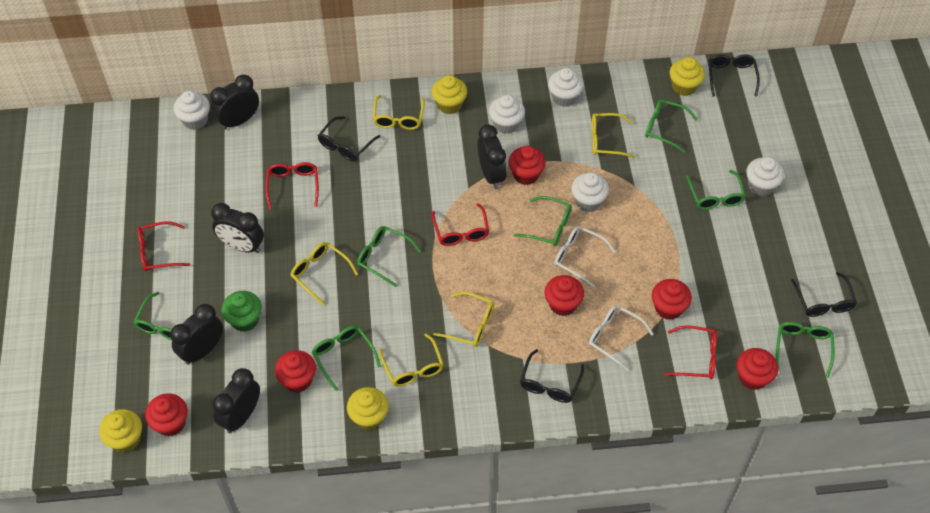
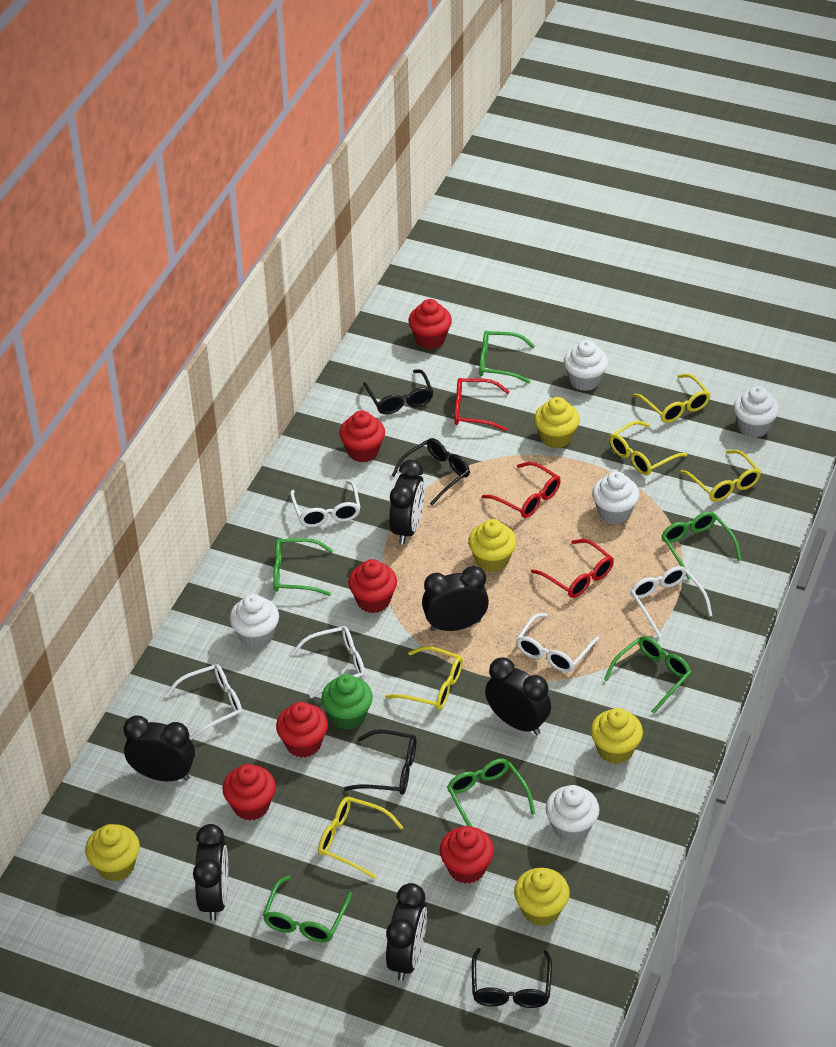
black clock: 5 -> 6
green glasses: 7 -> 6
red glasses: 4 -> 3
white glasses: 2 -> 5
yellow cupcake: 4 -> 5

